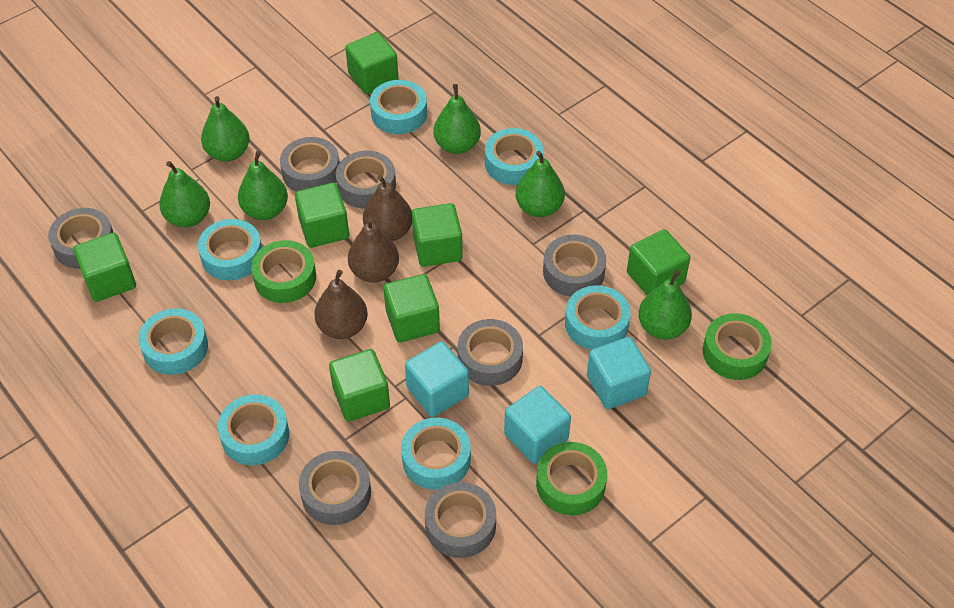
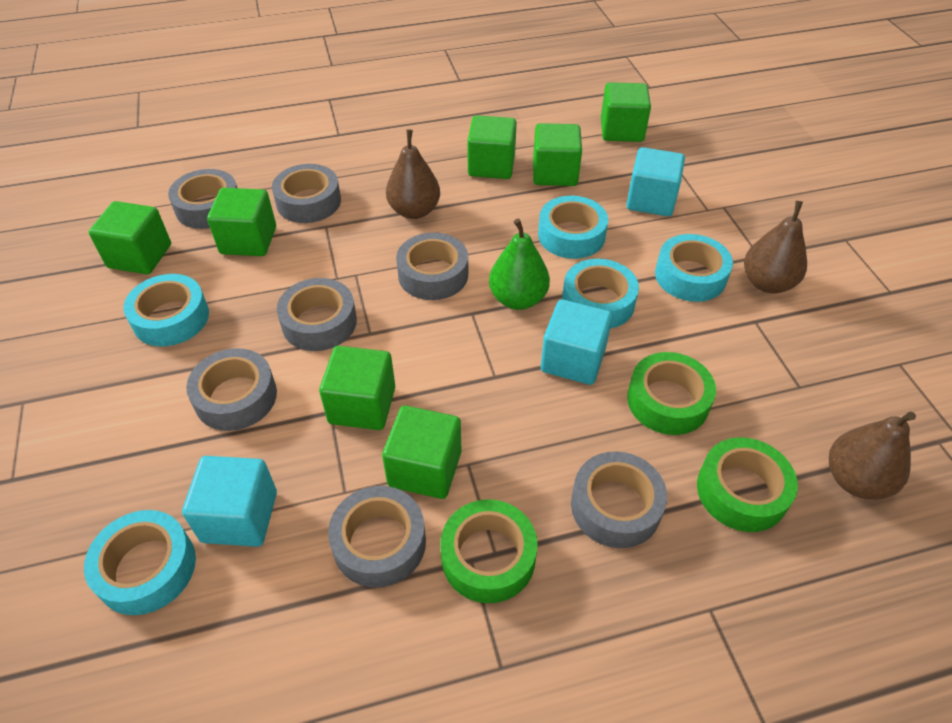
green pear: 6 -> 1
turquoise tape: 7 -> 5

